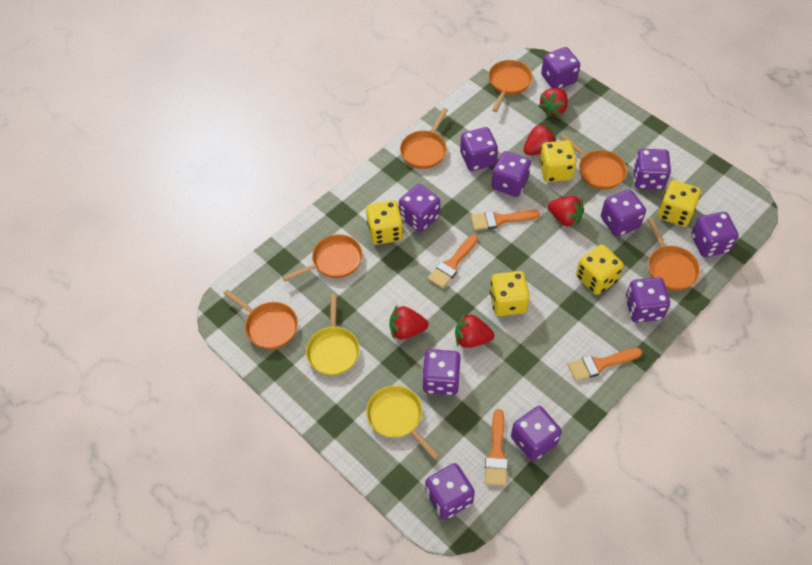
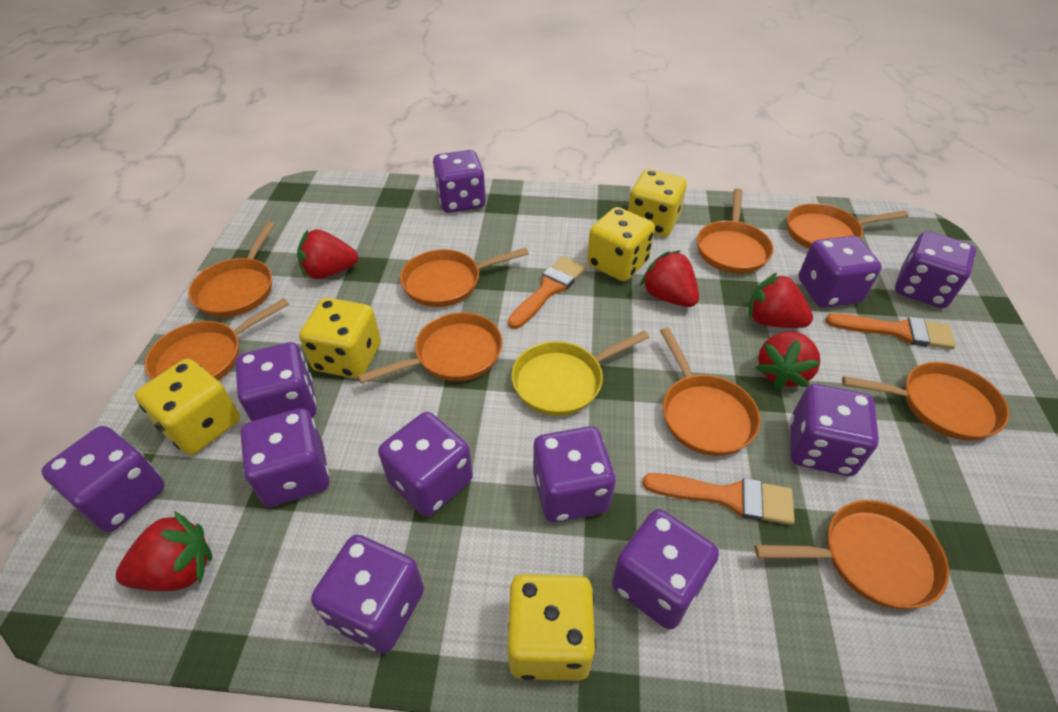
orange brush: 4 -> 3
orange pan: 6 -> 9
yellow pan: 2 -> 1

